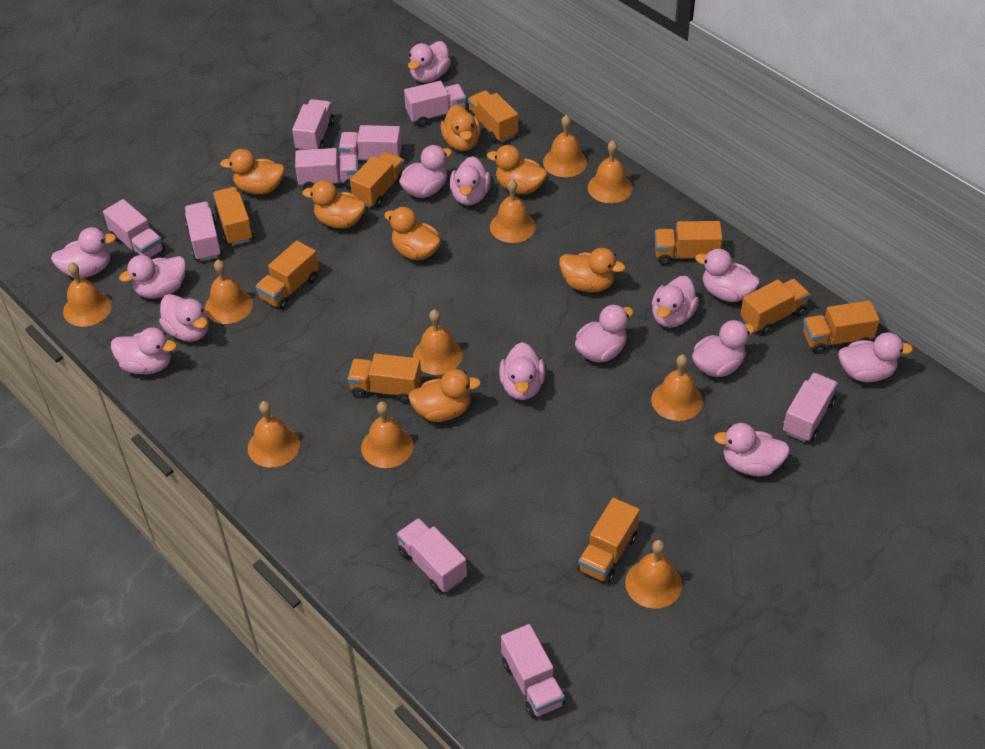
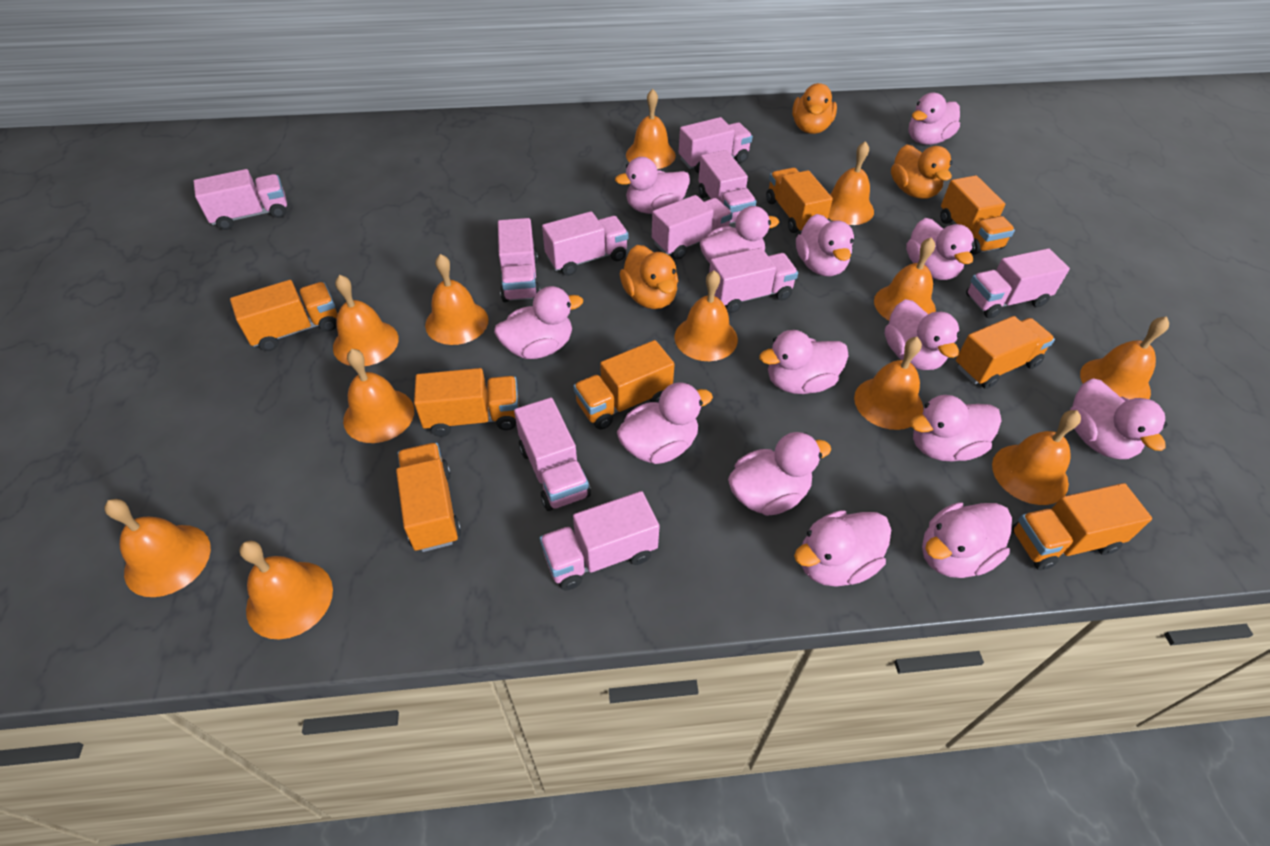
orange bell: 10 -> 12
orange duck: 7 -> 3
orange truck: 9 -> 8
pink truck: 9 -> 10

